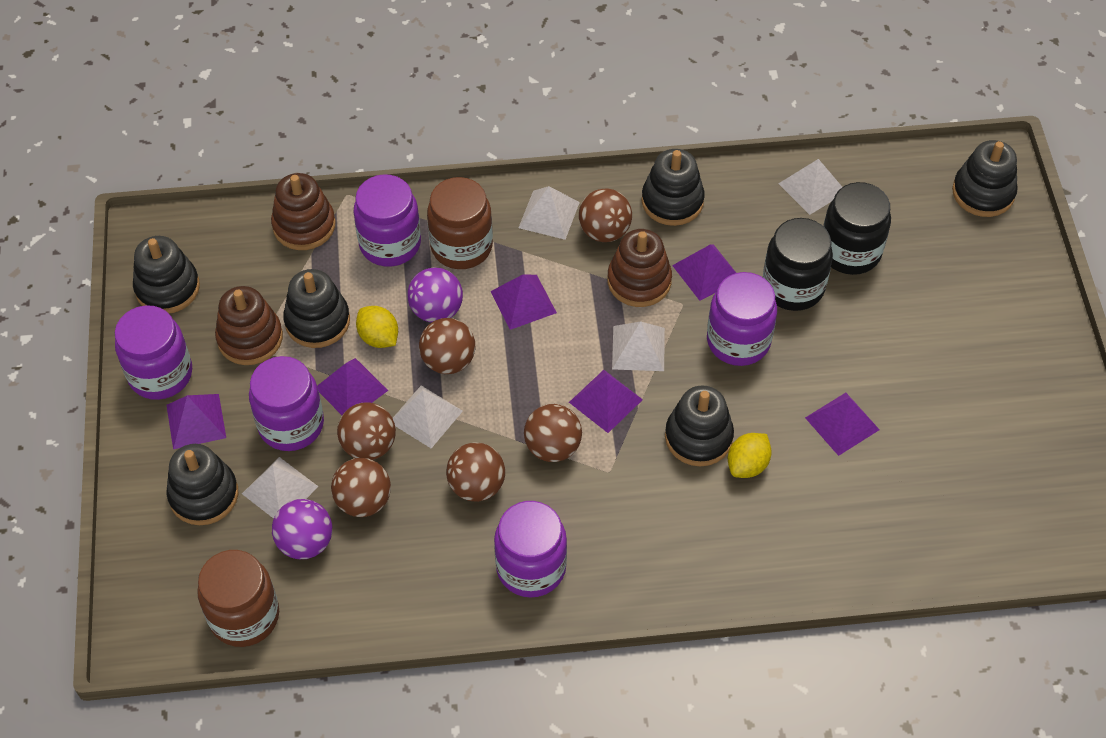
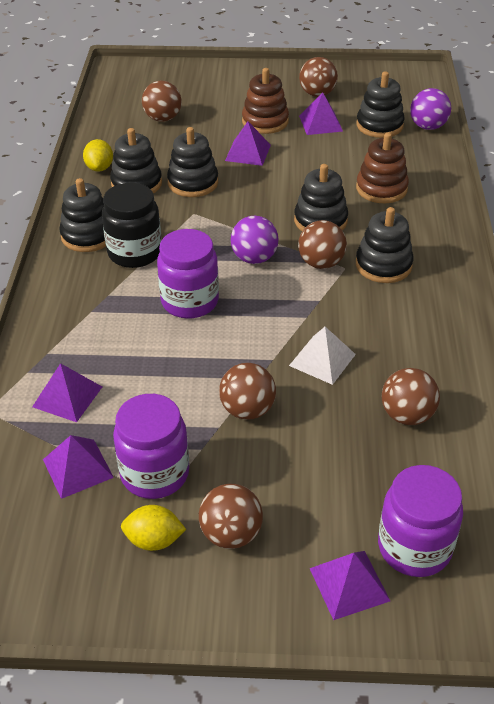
black jar: 2 -> 1
brown jar: 2 -> 0
brown stacking toy: 3 -> 2
purple jar: 5 -> 3
purple pyramid: 6 -> 5
white pyramid: 5 -> 1

